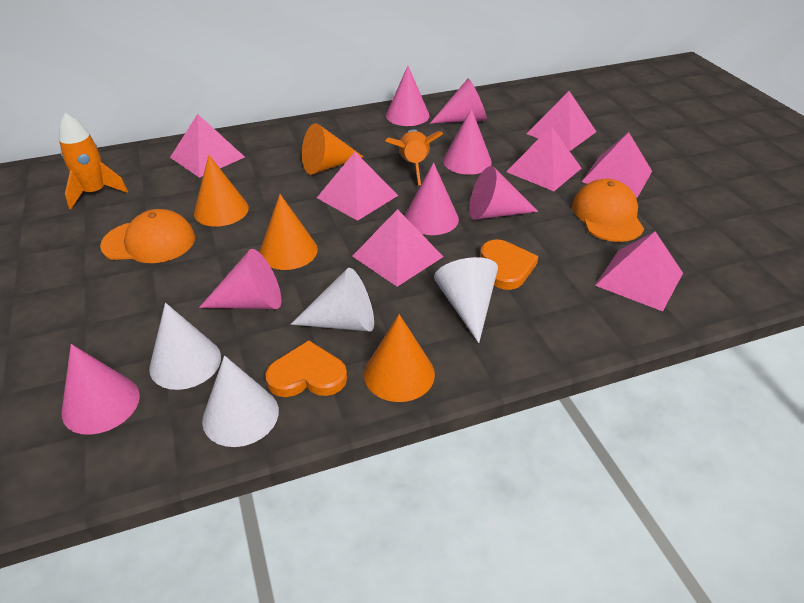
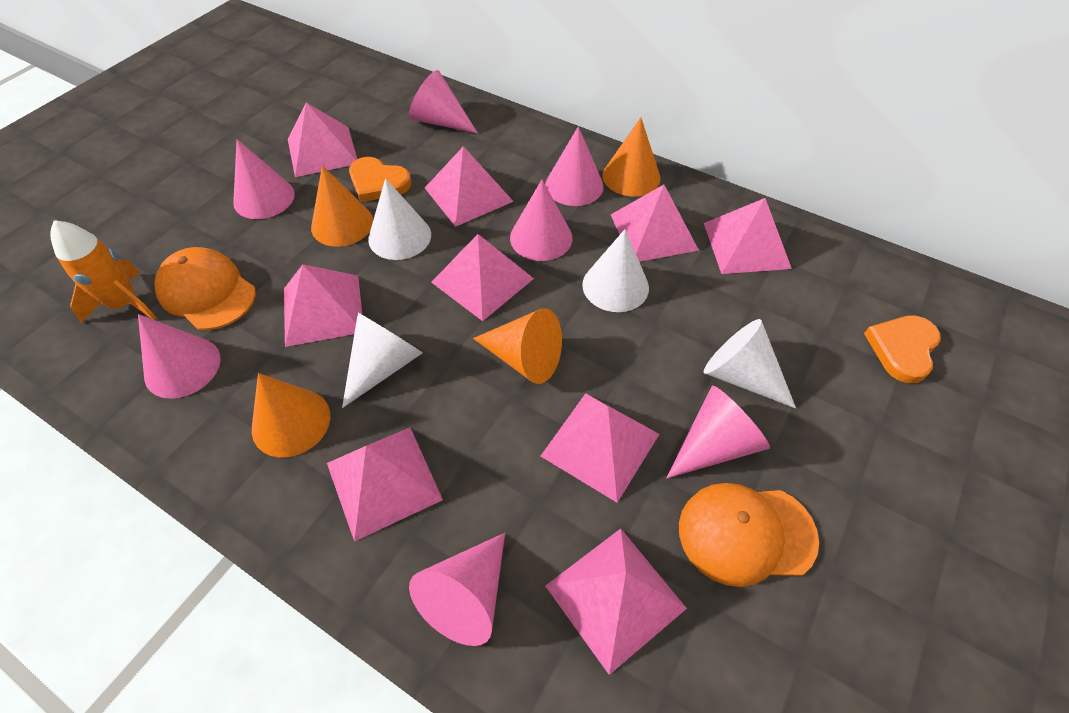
orange rocket: 2 -> 1
pink pyramid: 7 -> 9

